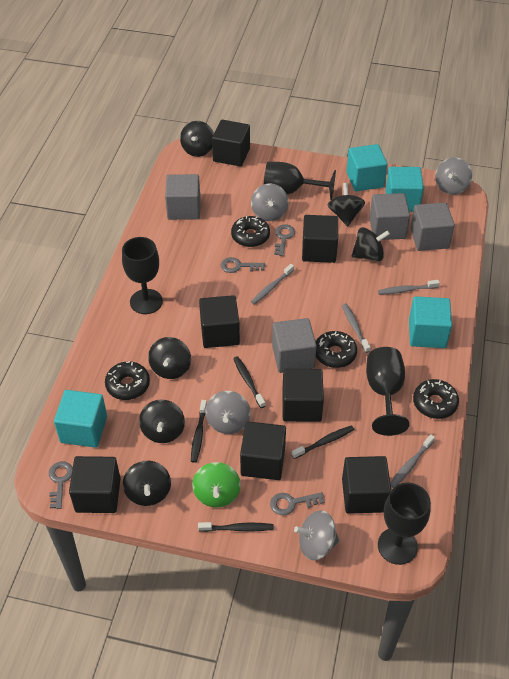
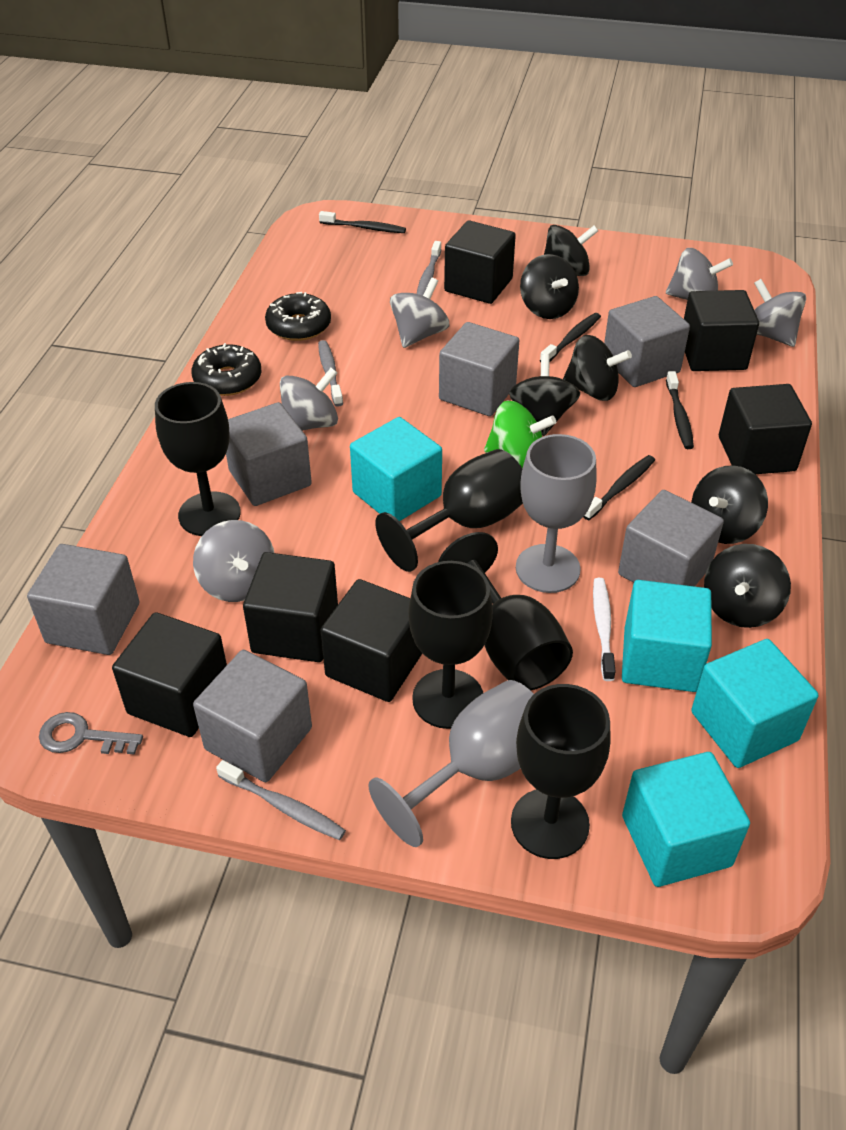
black cube: 7 -> 6
black donut: 4 -> 2
black goblet: 4 -> 5
grey cube: 4 -> 6
grey goblet: 0 -> 2
grey key: 4 -> 1
grey spinning top: 4 -> 5
grey toothbrush: 4 -> 3
white toothbrush: 0 -> 1

